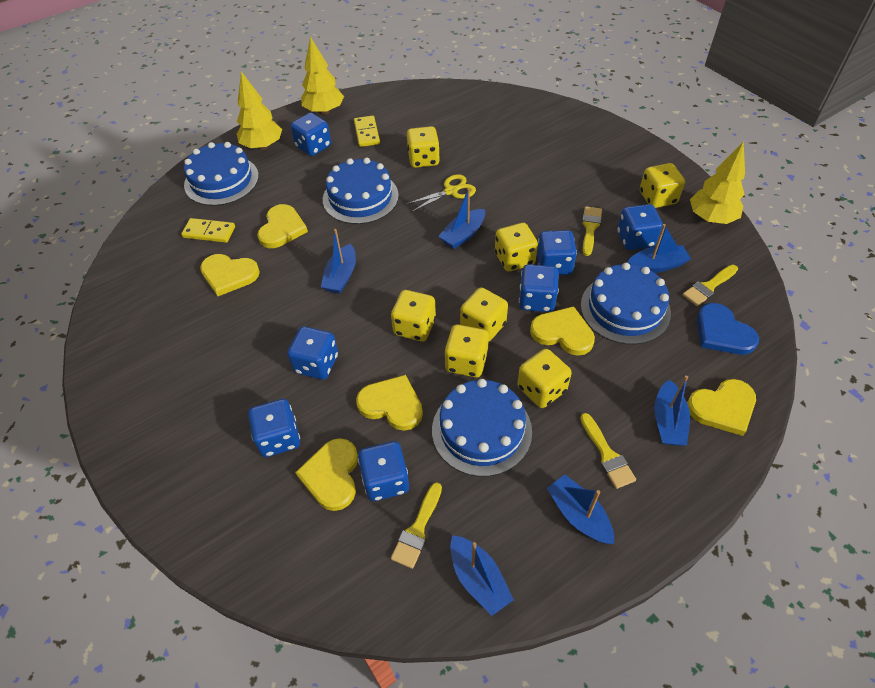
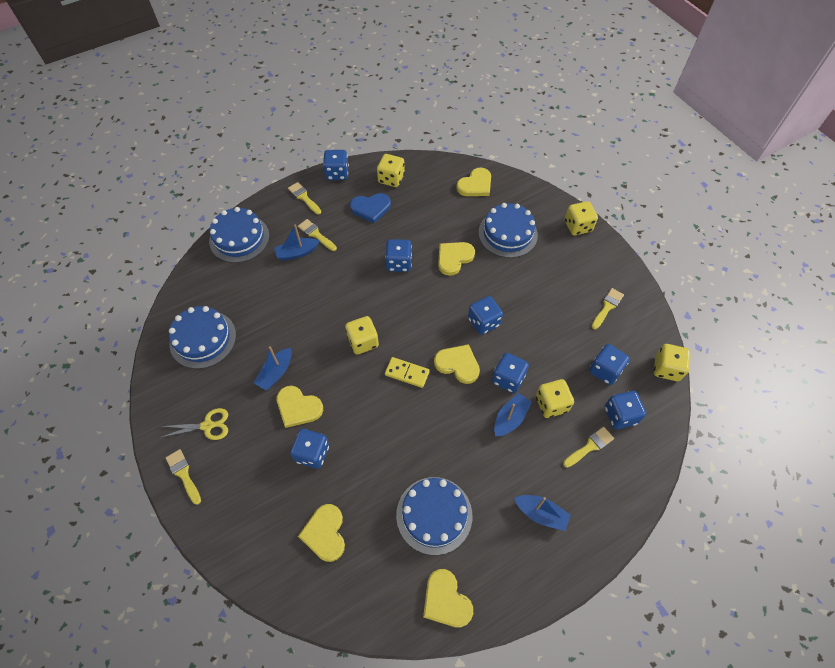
blue boat: 6 -> 4
yellow brush: 4 -> 5
yellow dice: 7 -> 5
yellow domino: 2 -> 1
yellow tree: 3 -> 0

